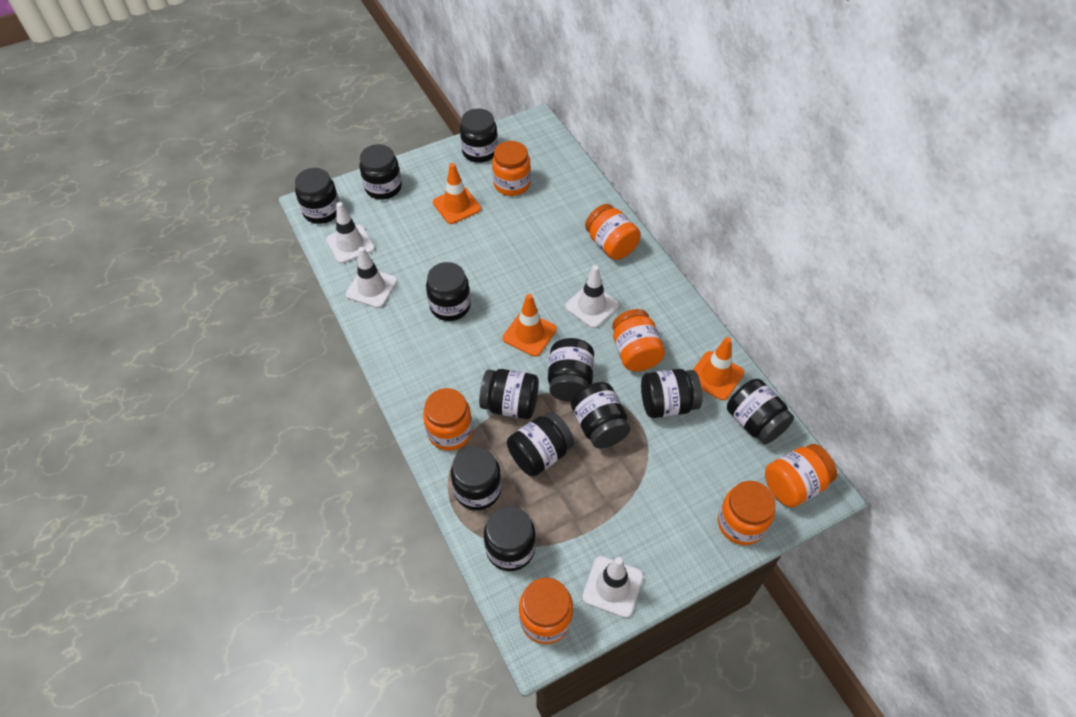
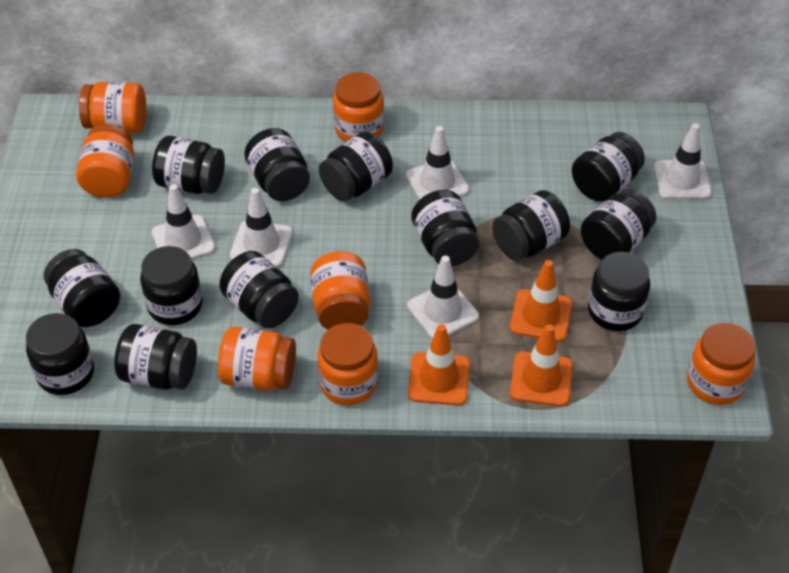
black jar: 12 -> 13
white traffic cone: 4 -> 5

